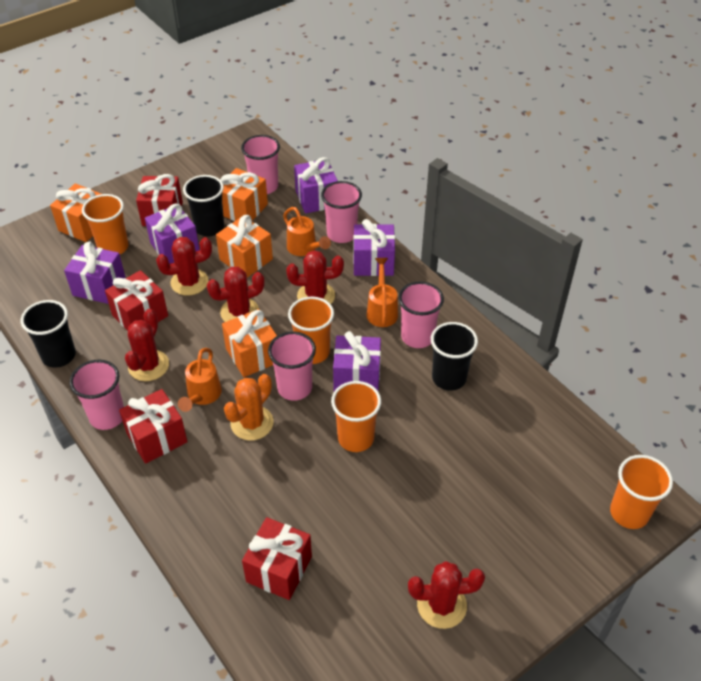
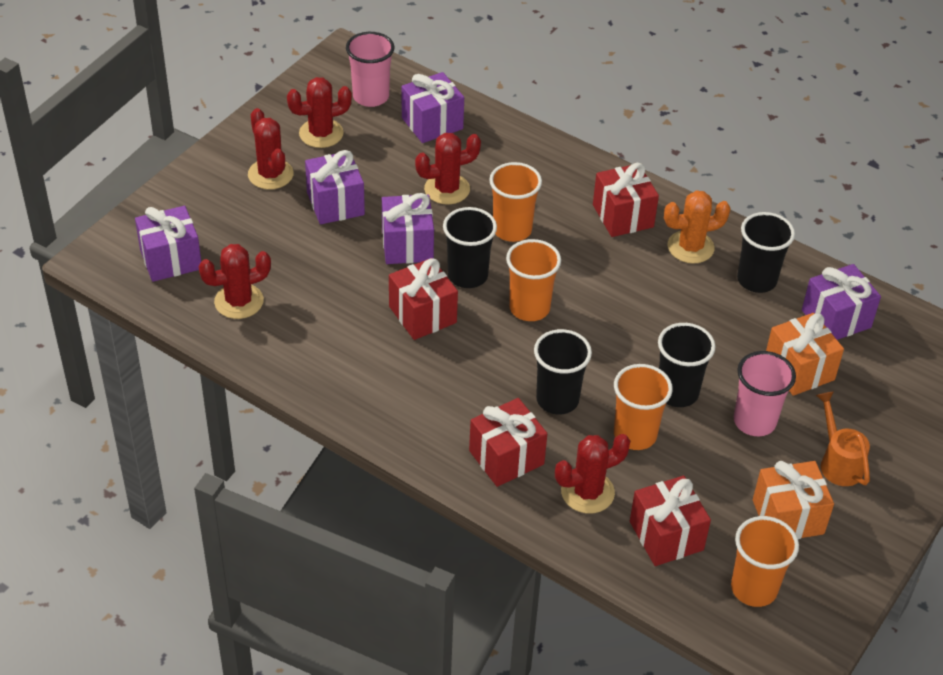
black cup: 3 -> 4
orange gift: 4 -> 2
orange watering can: 3 -> 1
pink cup: 5 -> 2

